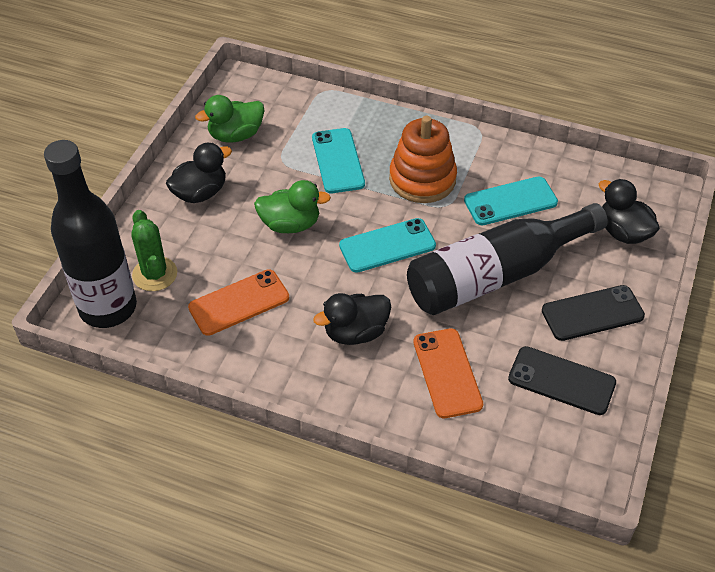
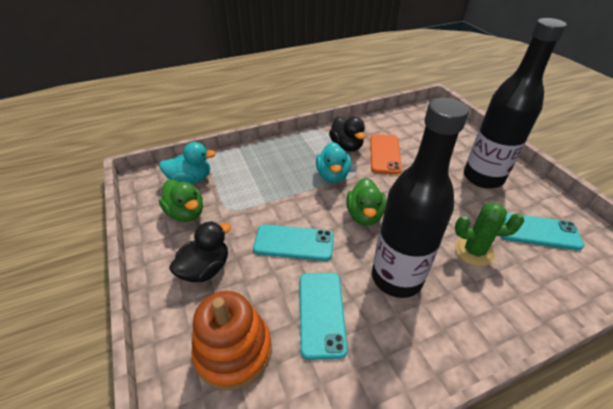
black duck: 3 -> 2
black phone: 2 -> 0
orange phone: 2 -> 1
turquoise duck: 0 -> 2

